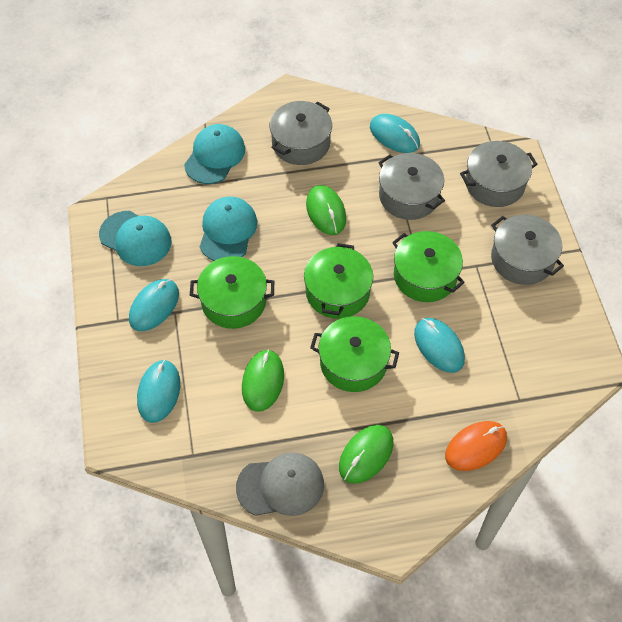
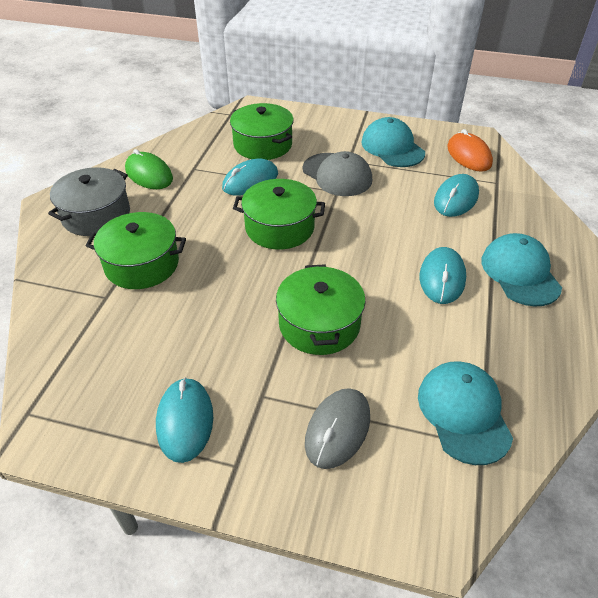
green mouse: 3 -> 1
grey mouse: 0 -> 1
grey pot: 4 -> 1

